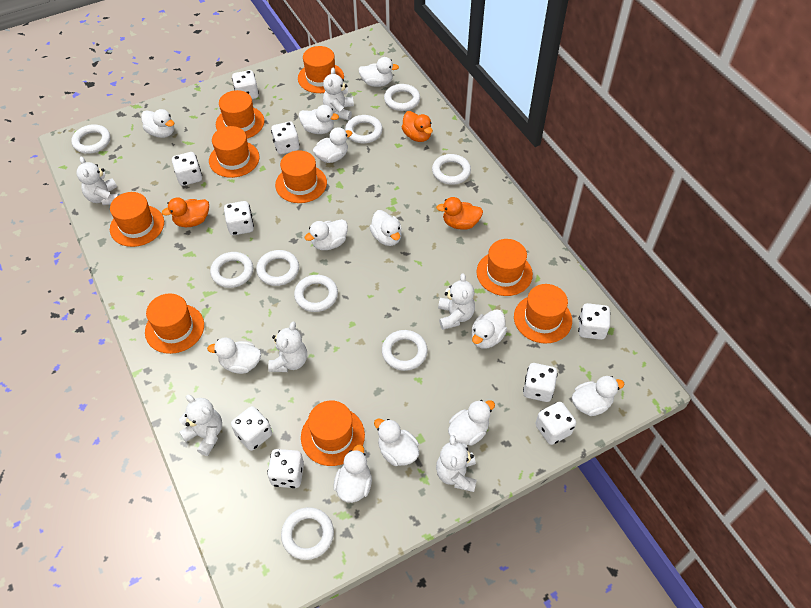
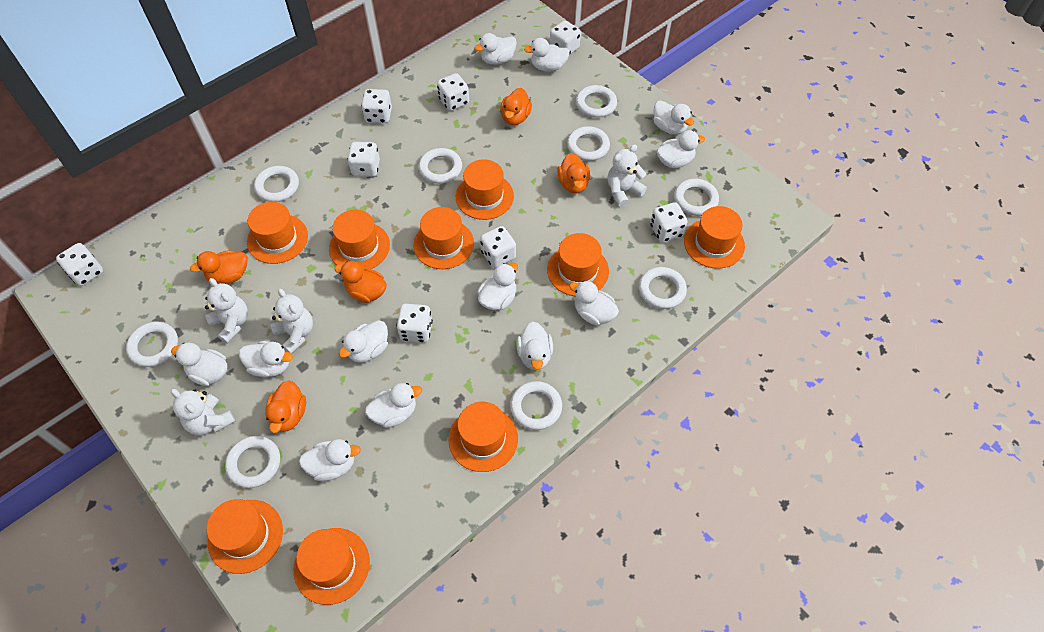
orange duck: 3 -> 5
white dice: 9 -> 8
white teddy bear: 6 -> 4

